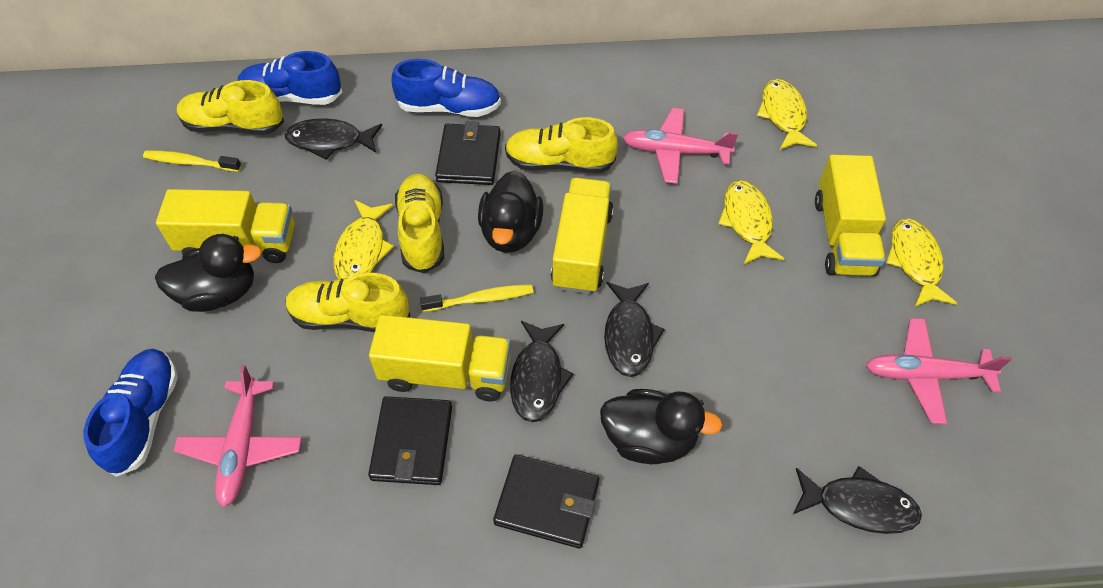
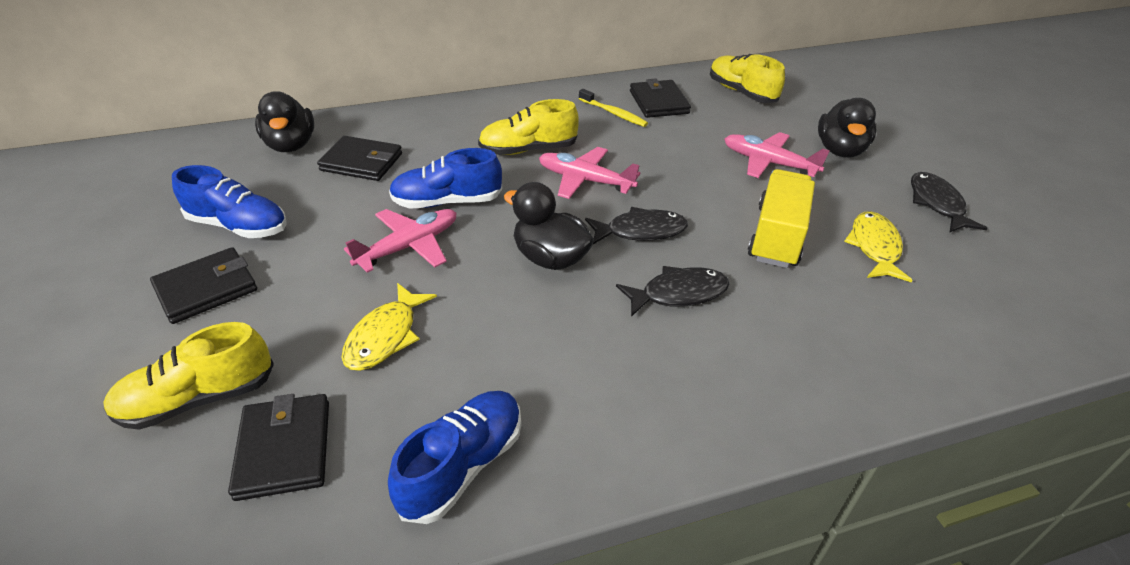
black fish: 4 -> 3
black wallet: 3 -> 4
yellow fish: 4 -> 2
yellow shoe: 4 -> 3
yellow toothbrush: 2 -> 1
yellow truck: 4 -> 1

